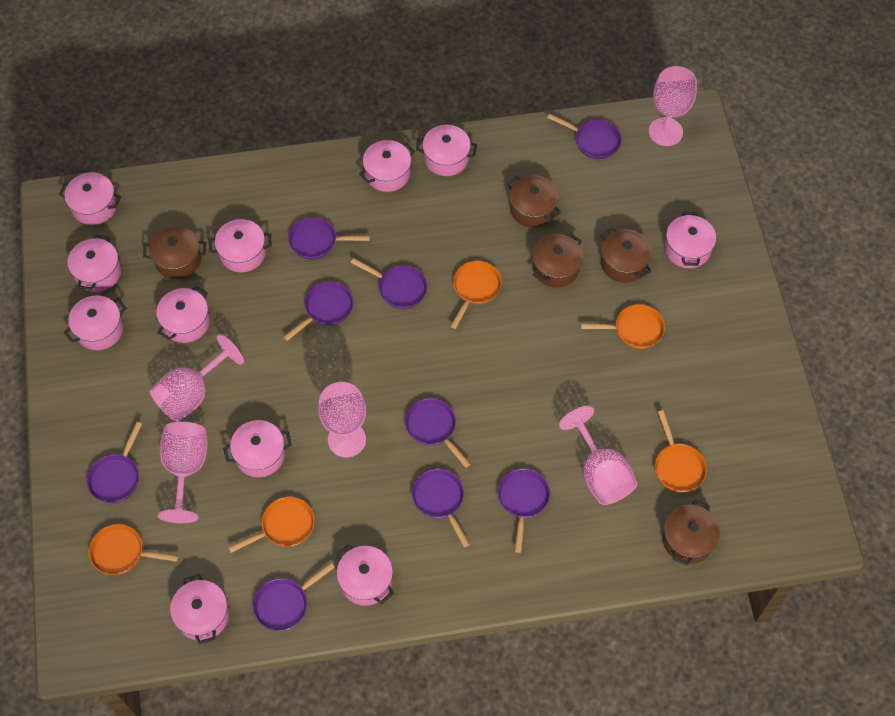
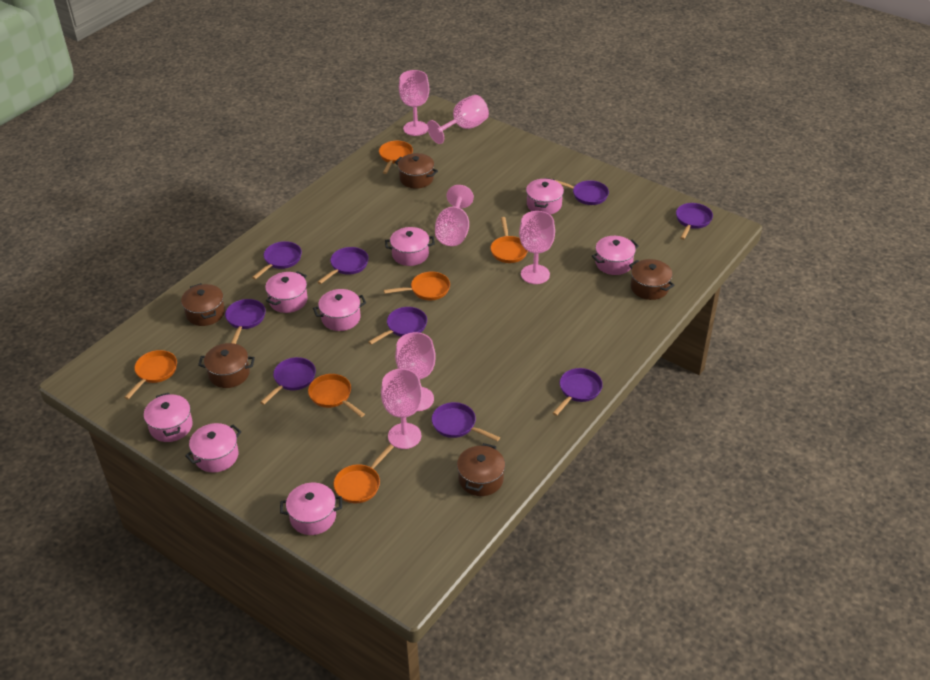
orange pan: 5 -> 6
pink goblet: 5 -> 6
pink pot: 11 -> 8

